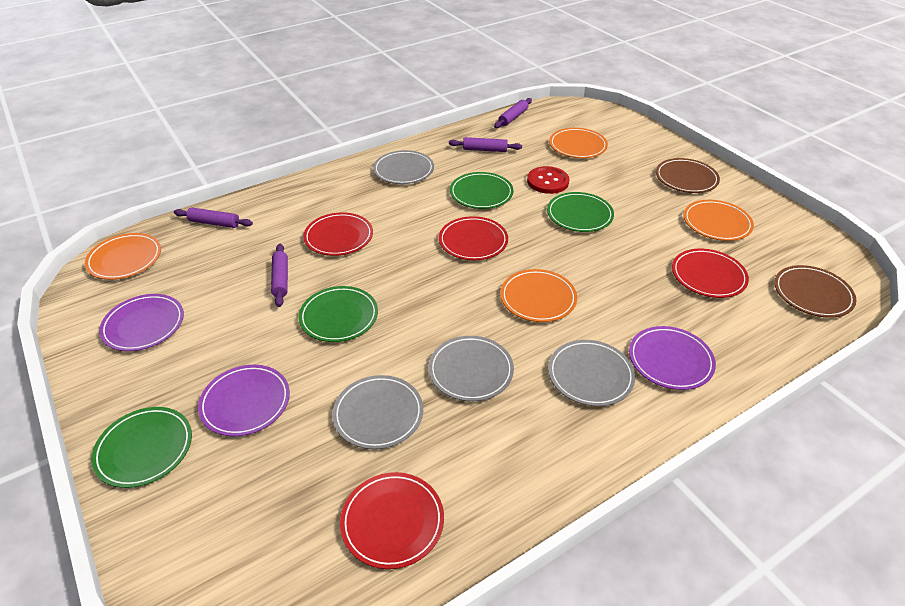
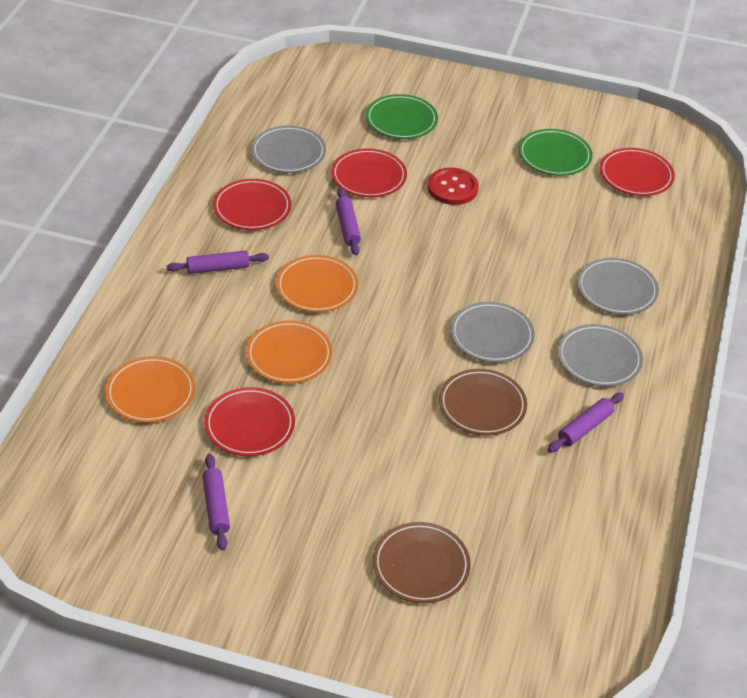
green plate: 4 -> 2
orange plate: 4 -> 3
purple plate: 3 -> 0

